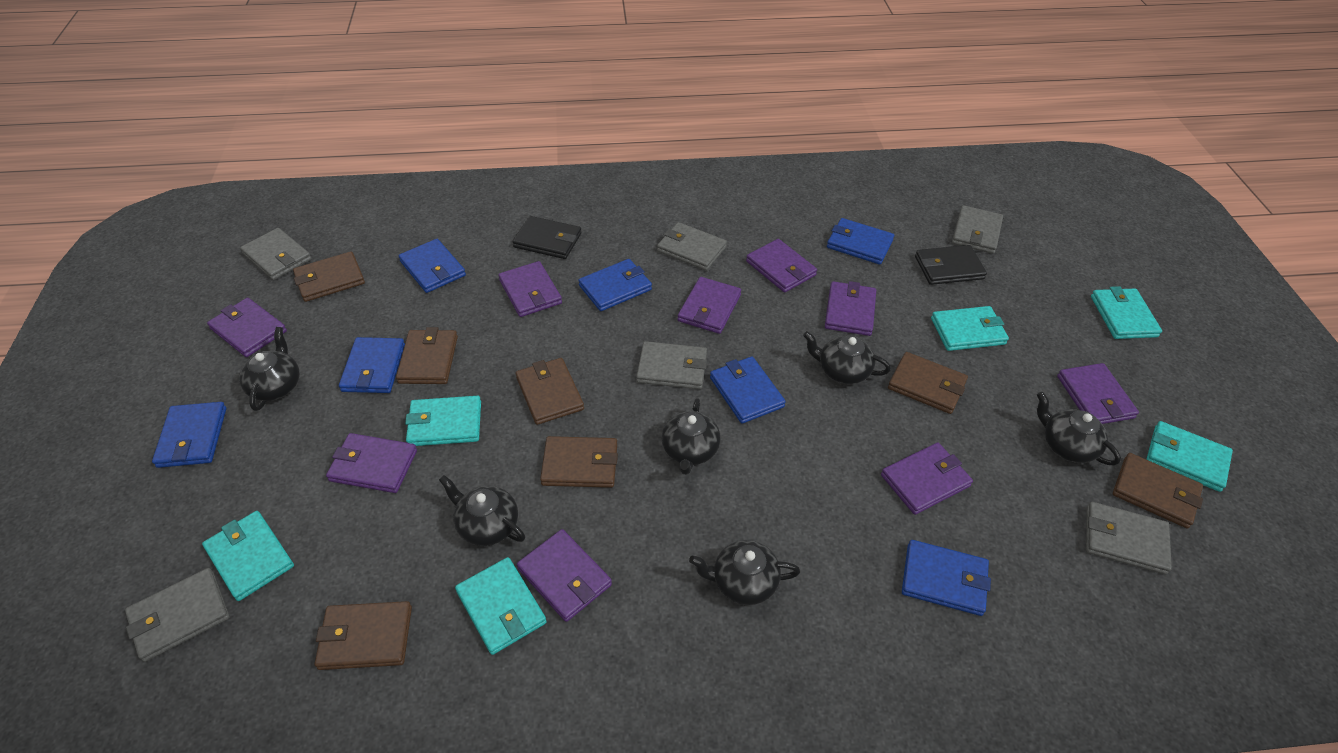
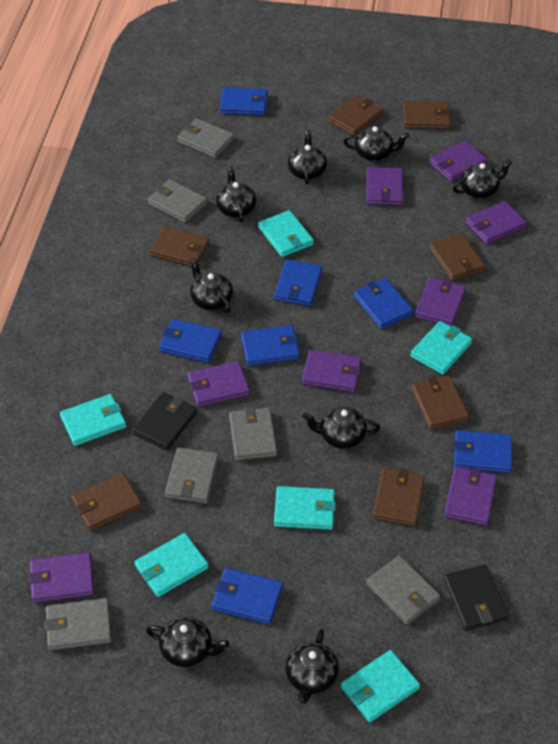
black teapot: 6 -> 8
purple wallet: 9 -> 8

